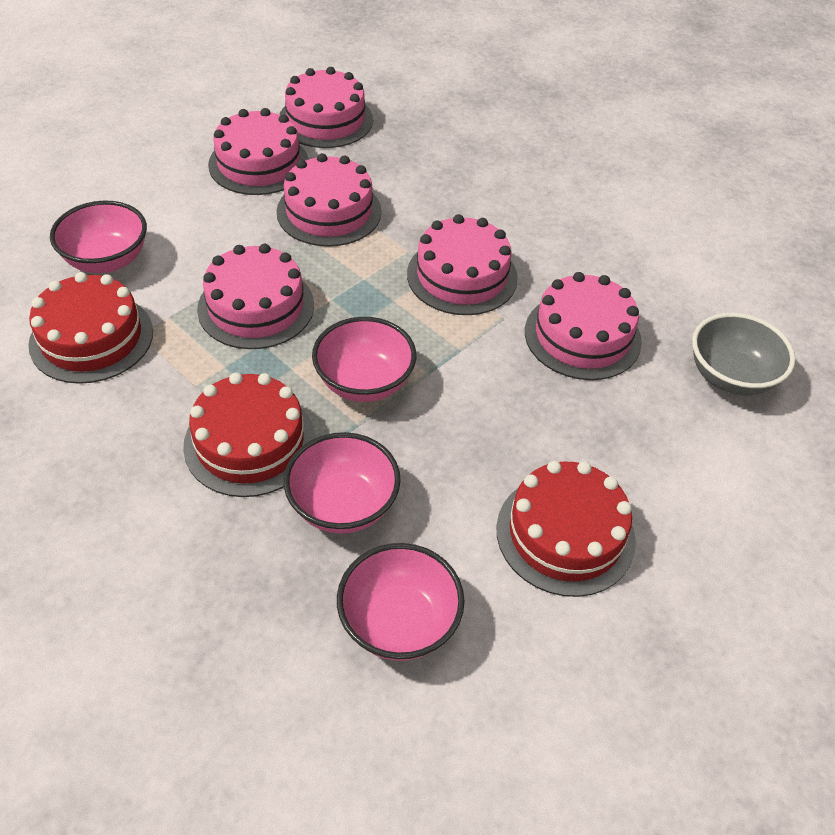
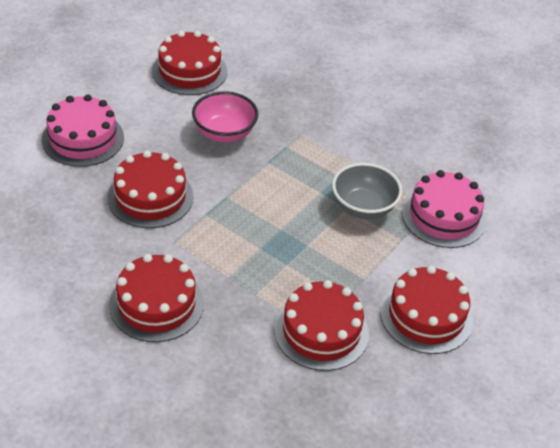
pink bowl: 4 -> 1
pink cake: 6 -> 2
red cake: 3 -> 5

